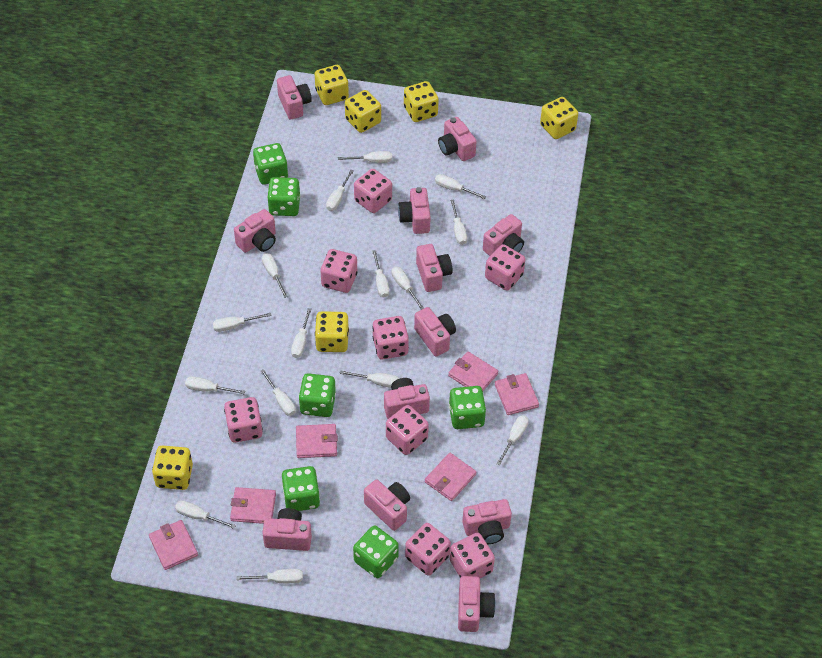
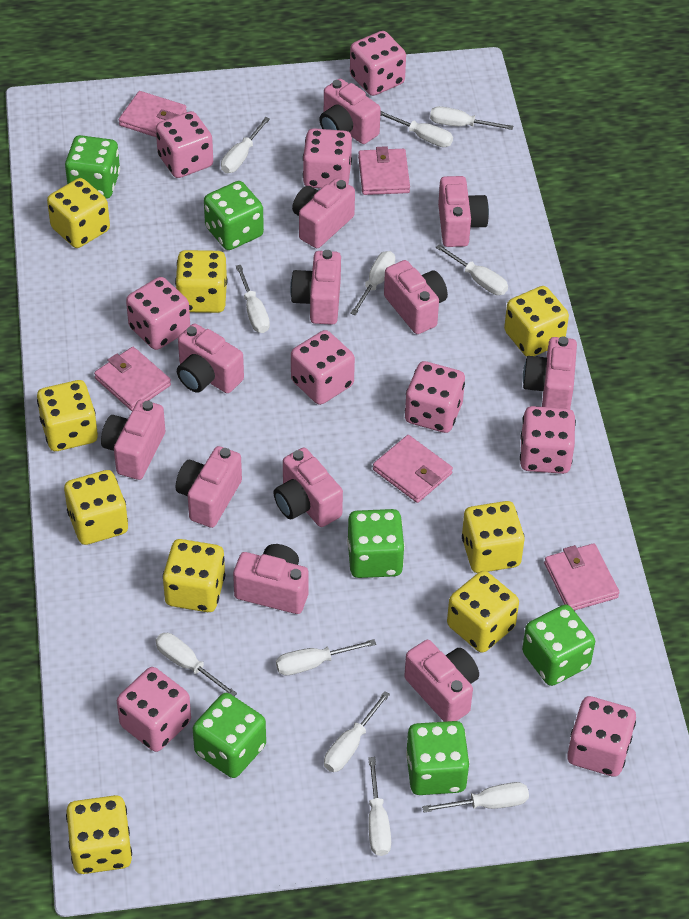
pink dice: 8 -> 9
pink wallet: 6 -> 5
white screwdriver: 15 -> 11
yellow dice: 6 -> 9

